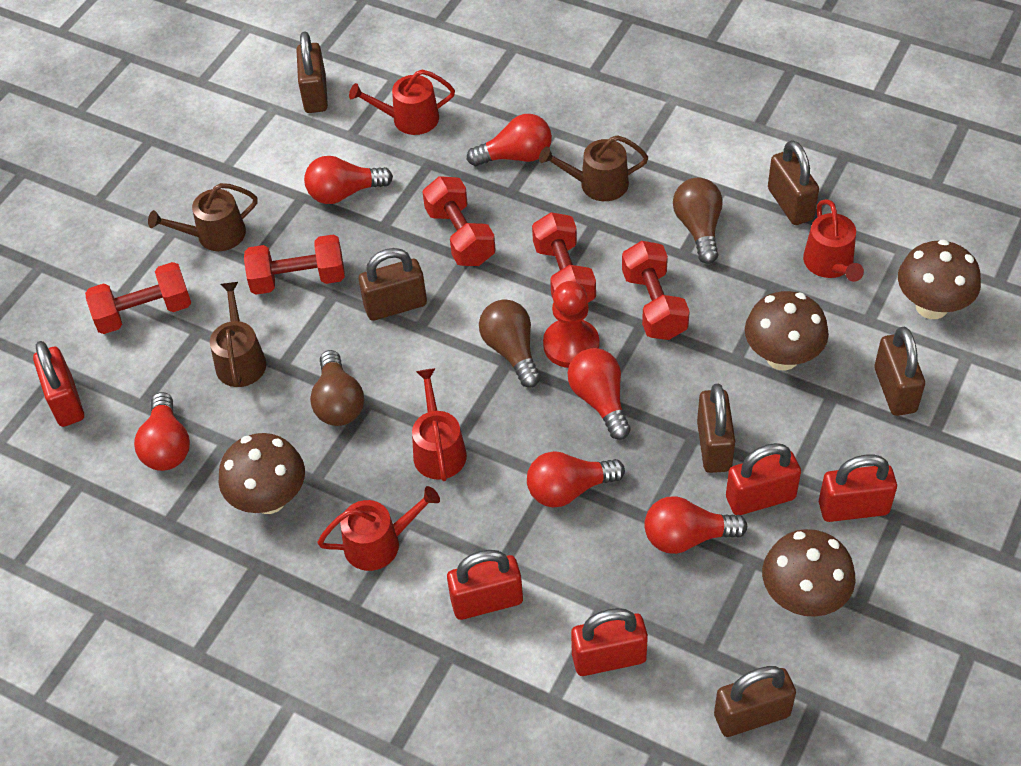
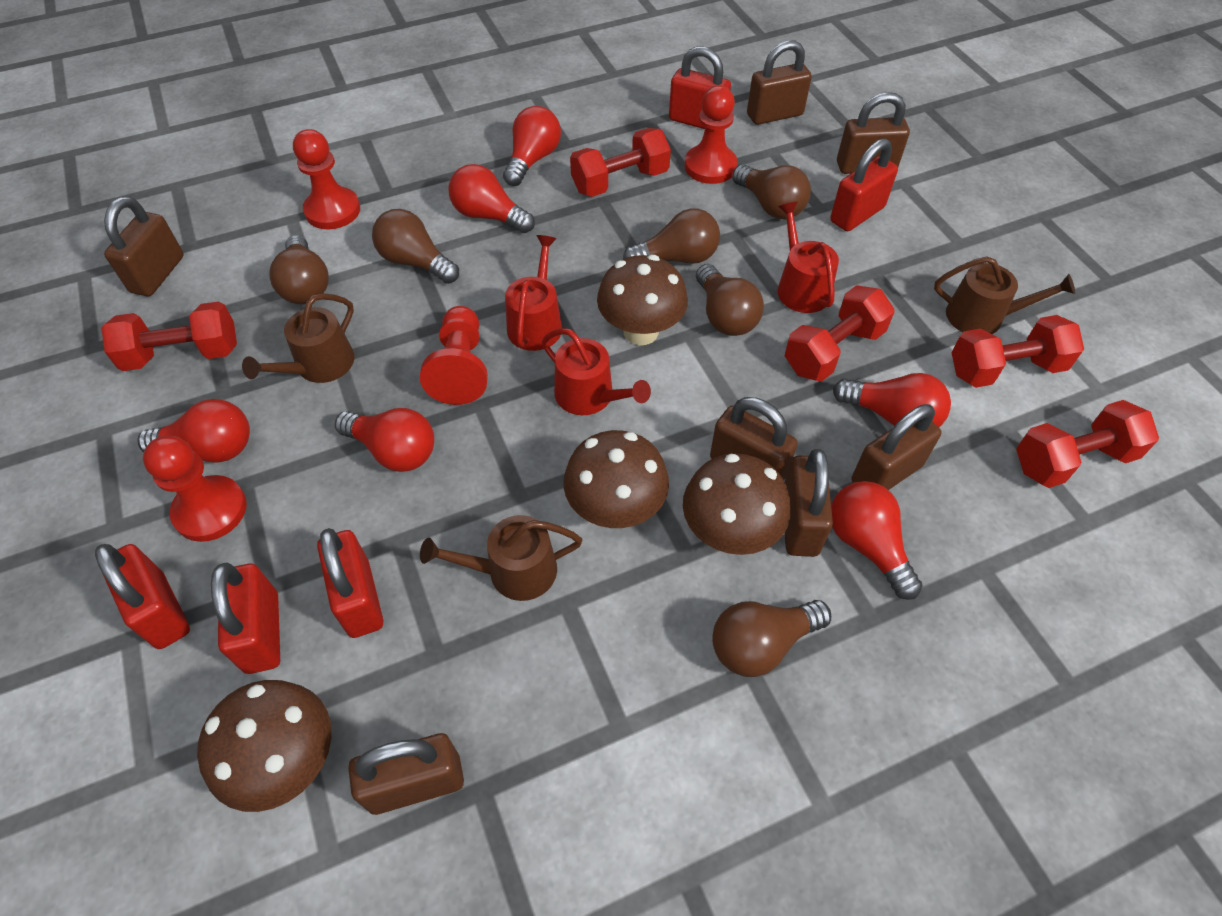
brown light bulb: 3 -> 6
brown padlock: 6 -> 7
red pawn: 1 -> 4
red watering can: 4 -> 3

